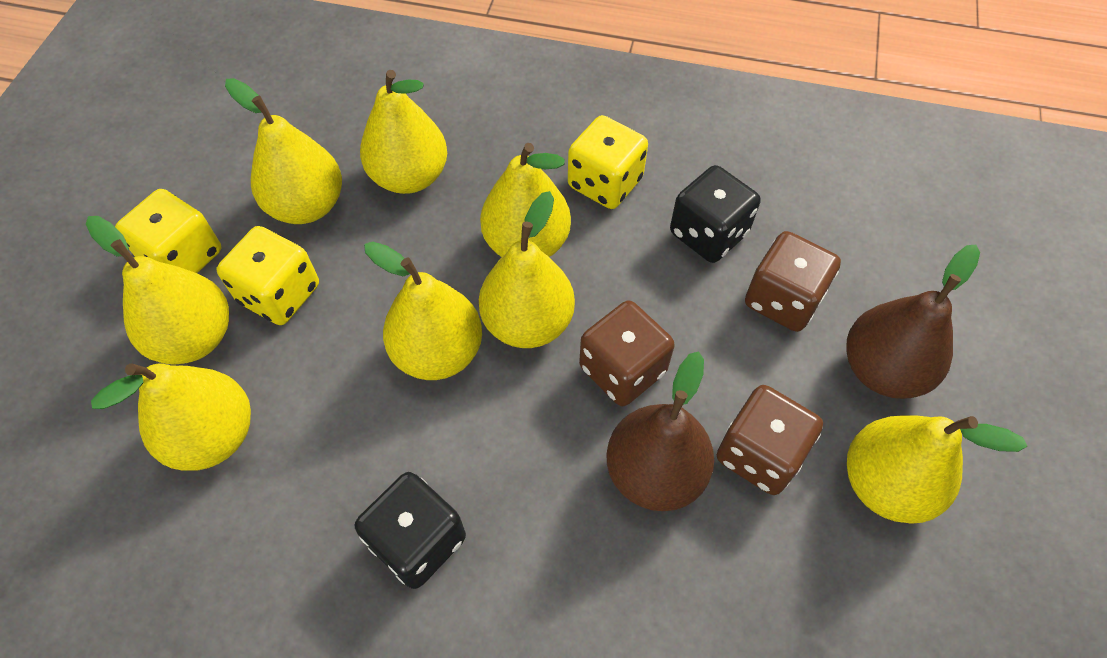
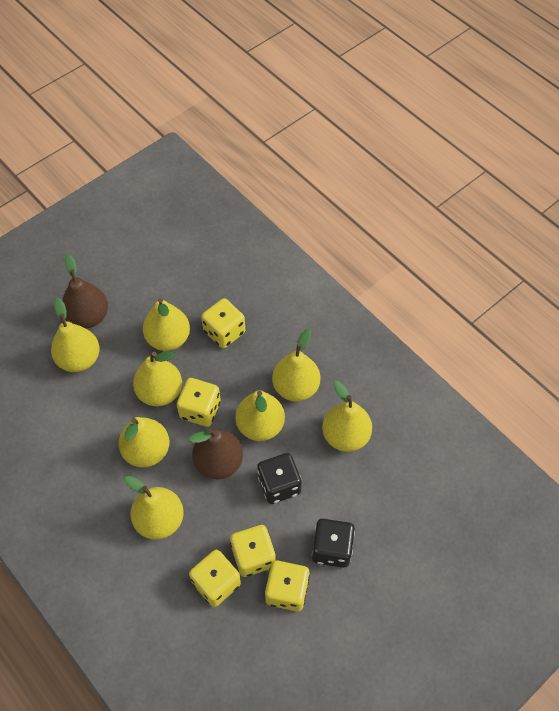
brown dice: 3 -> 0
yellow dice: 3 -> 5

